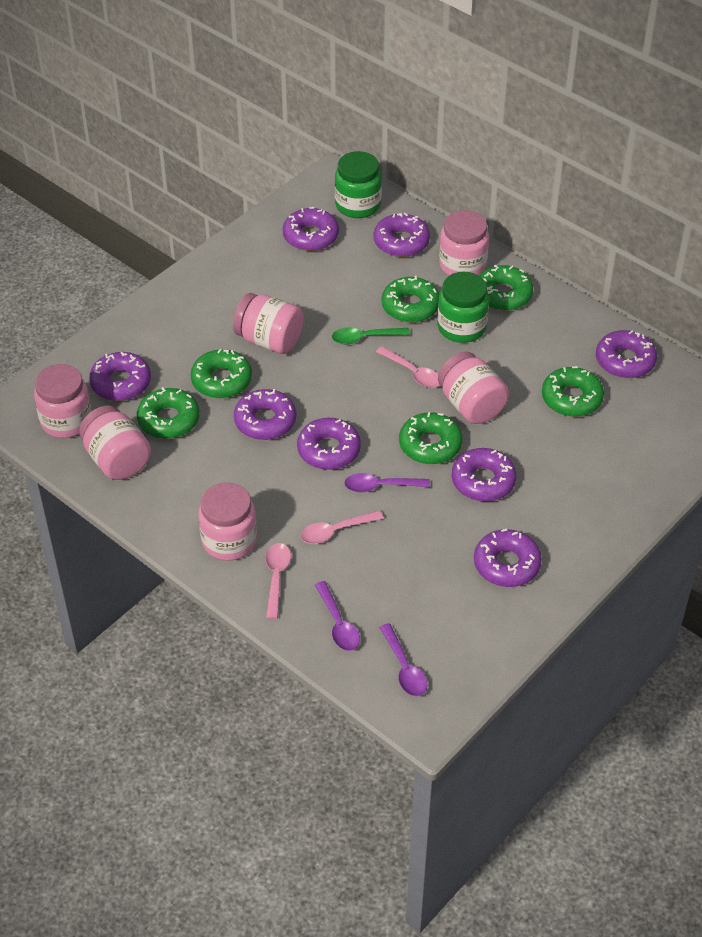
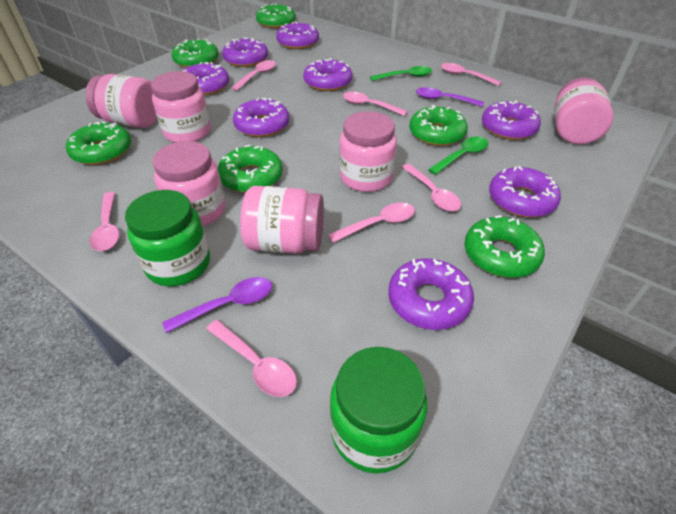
green spoon: 1 -> 2
pink spoon: 3 -> 7
purple spoon: 3 -> 2

